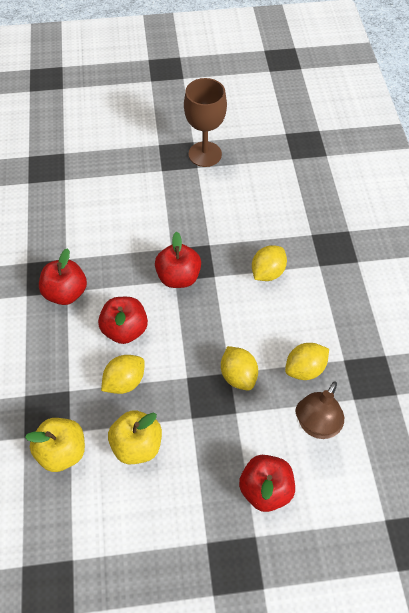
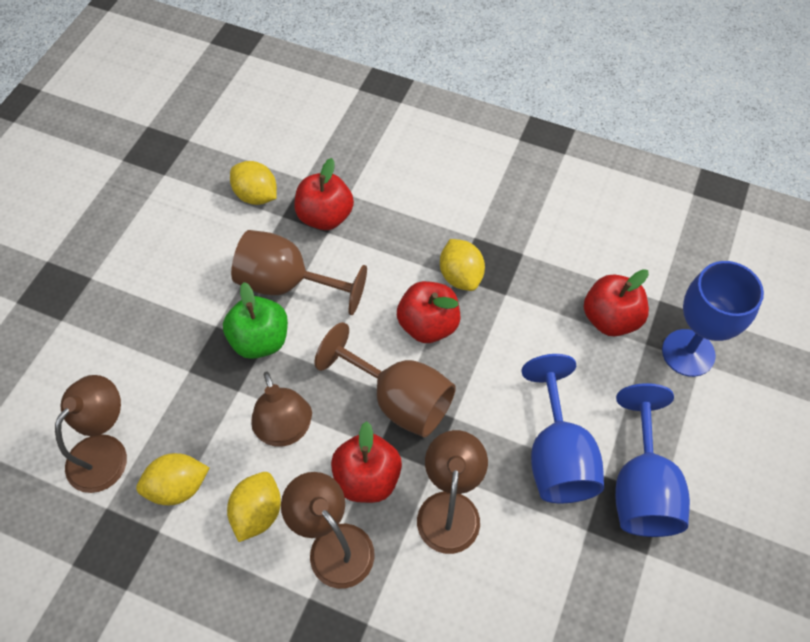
blue goblet: 0 -> 3
brown goblet: 1 -> 2
brown lamp: 1 -> 4
green apple: 0 -> 1
yellow apple: 2 -> 0

